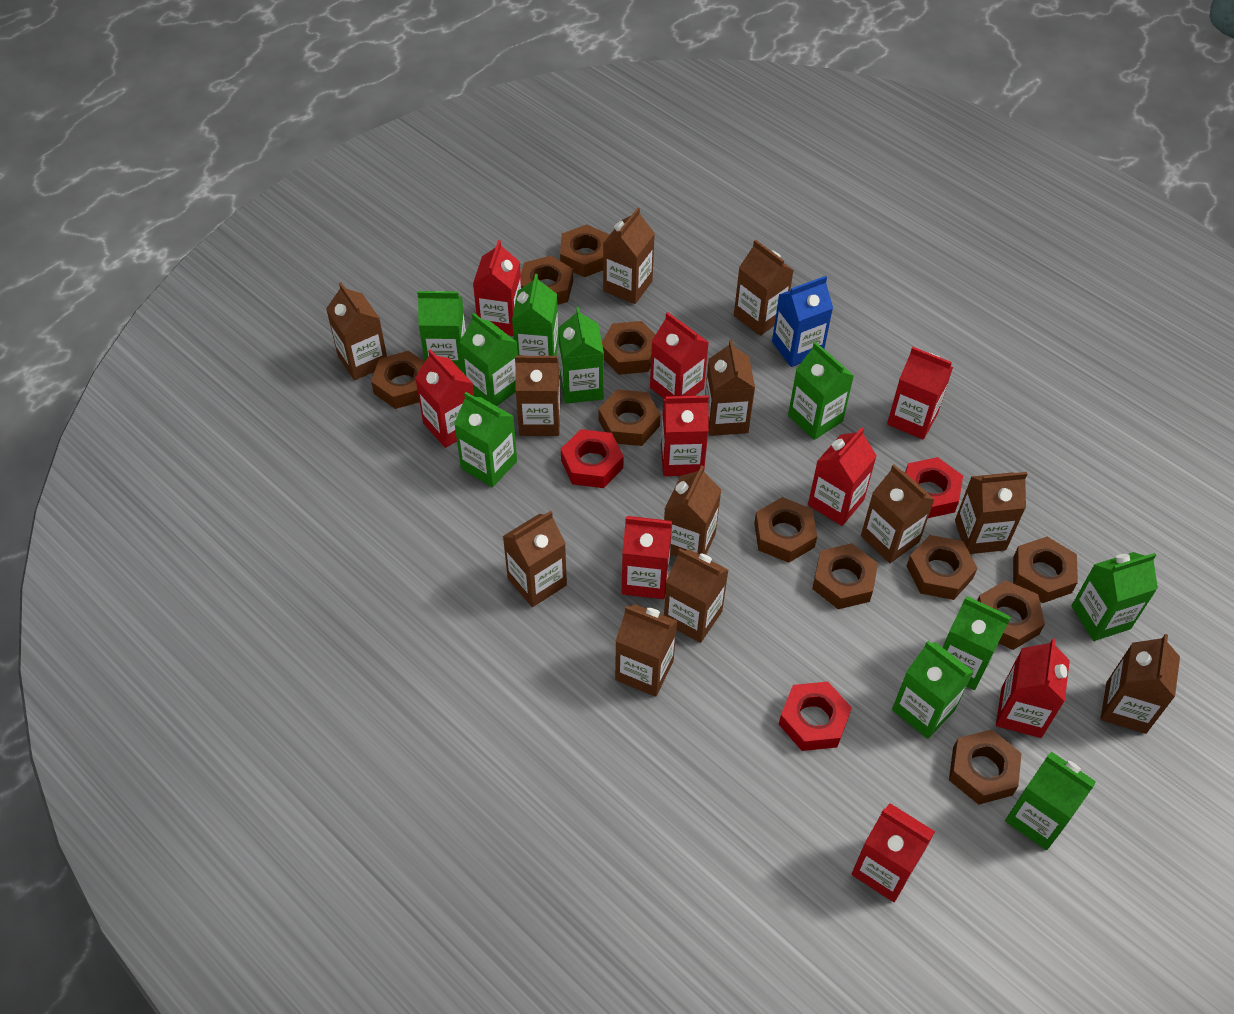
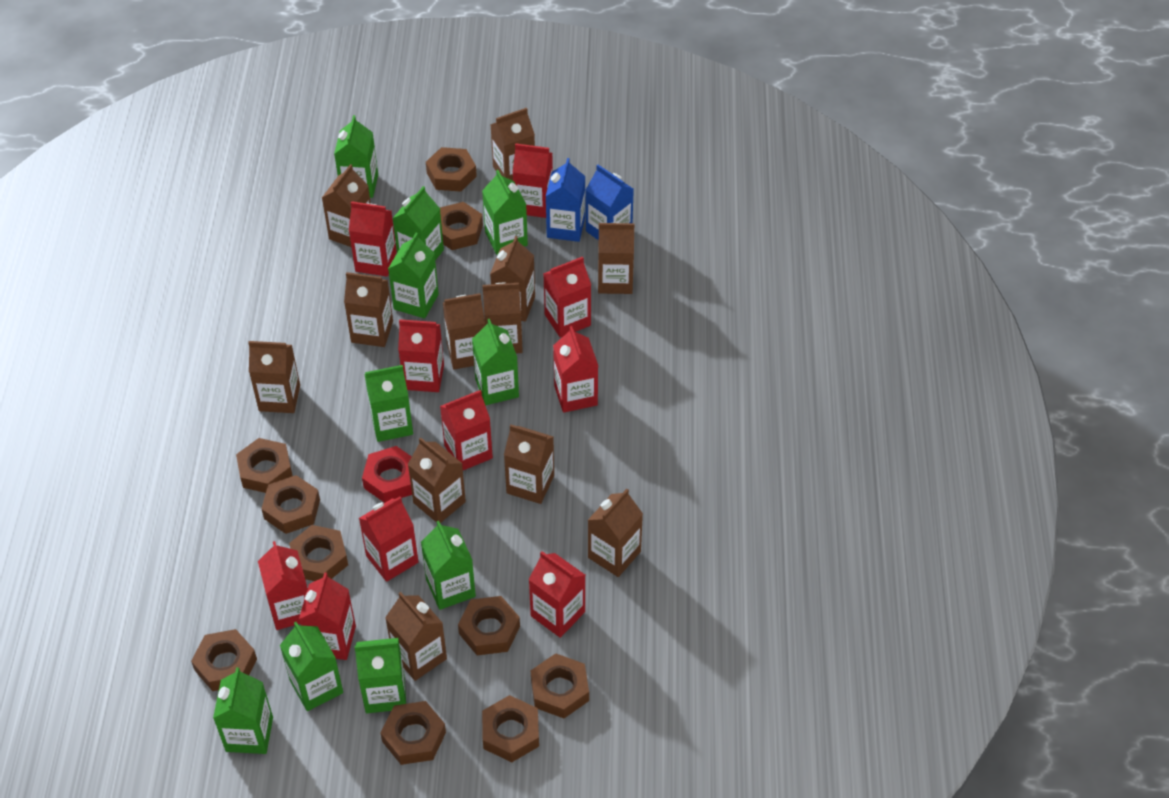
blue carton: 1 -> 2
brown nut: 11 -> 10
red carton: 9 -> 10
red nut: 3 -> 1

